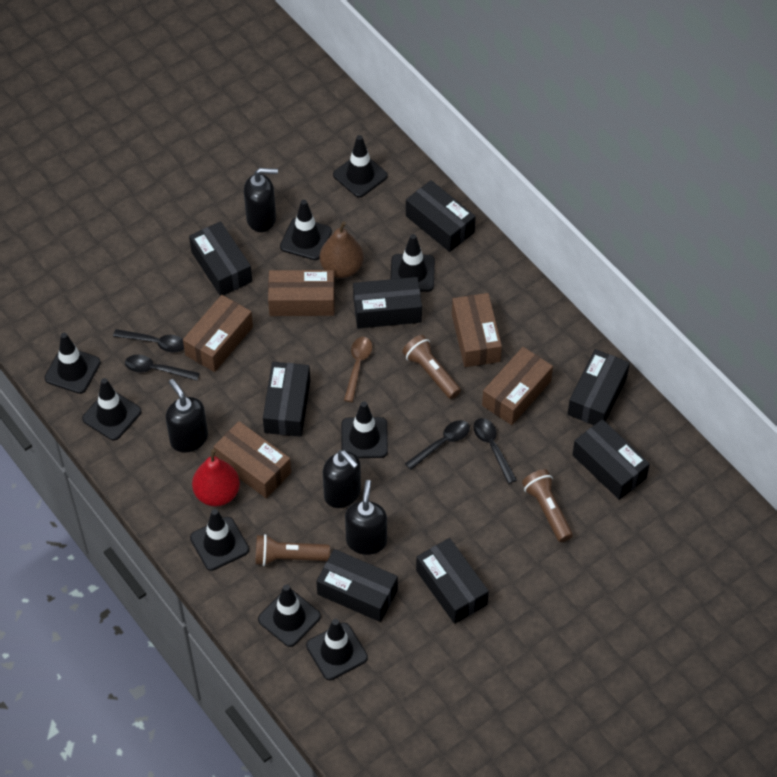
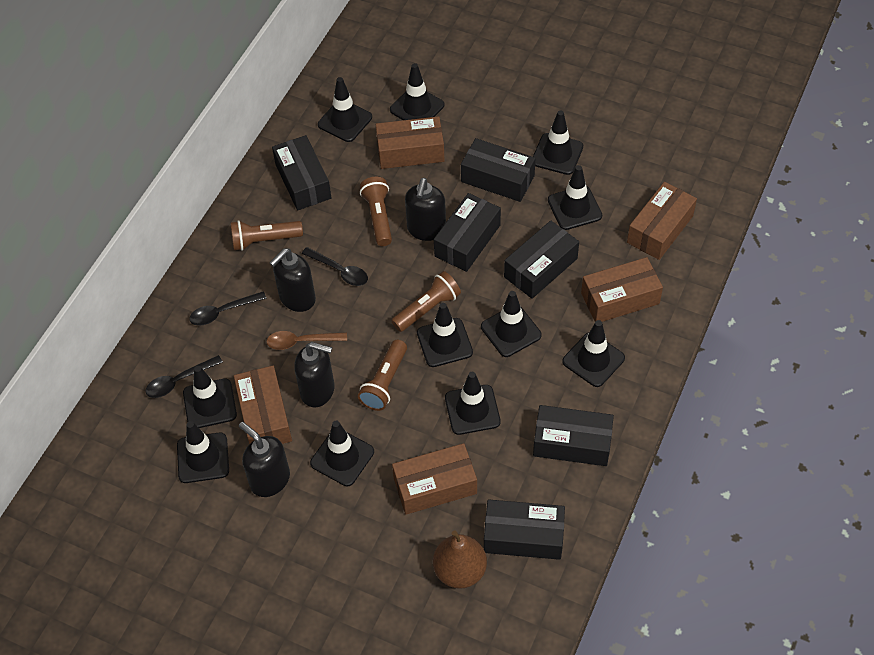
black box: 8 -> 6
black spoon: 4 -> 3
black traffic cone: 9 -> 11
brown flashlight: 3 -> 4
red pear: 1 -> 0

